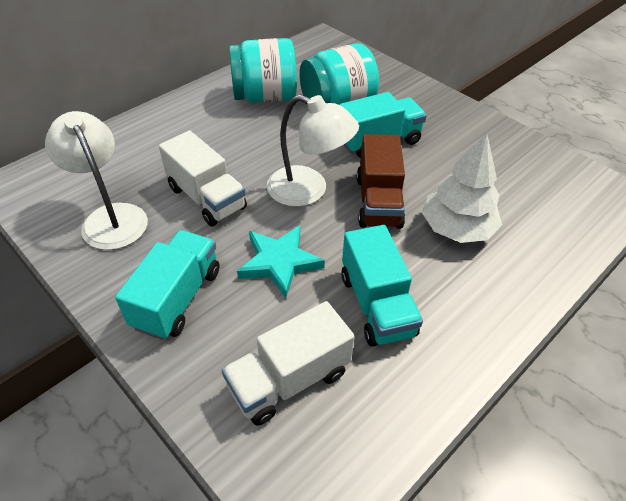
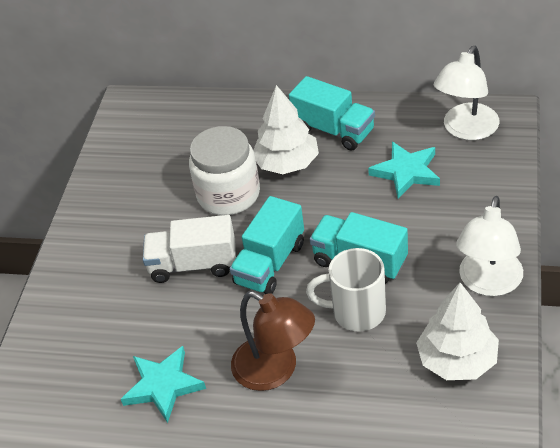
brown lamp: 0 -> 1
brown truck: 1 -> 0
turquoise jar: 2 -> 0
turquoise star: 1 -> 2
white jar: 0 -> 1
white mug: 0 -> 1
white tree: 1 -> 2
white truck: 2 -> 1

